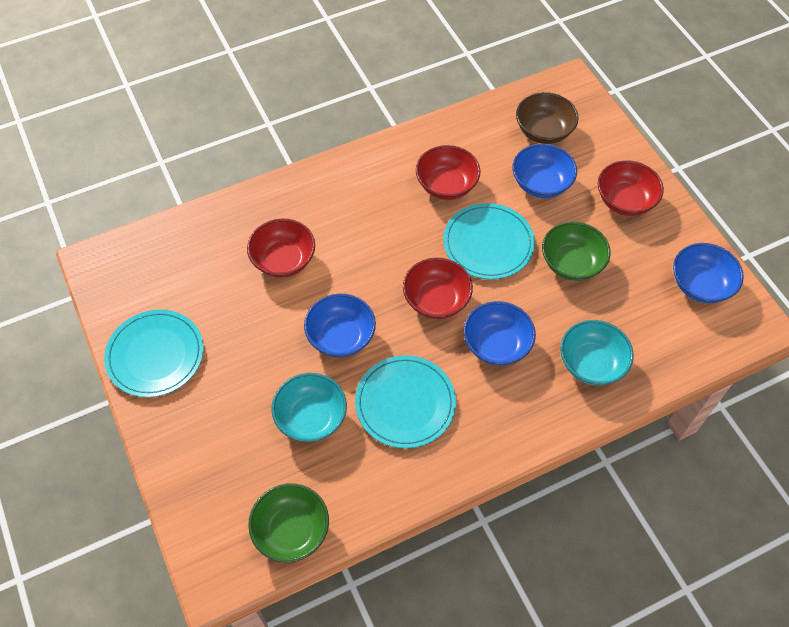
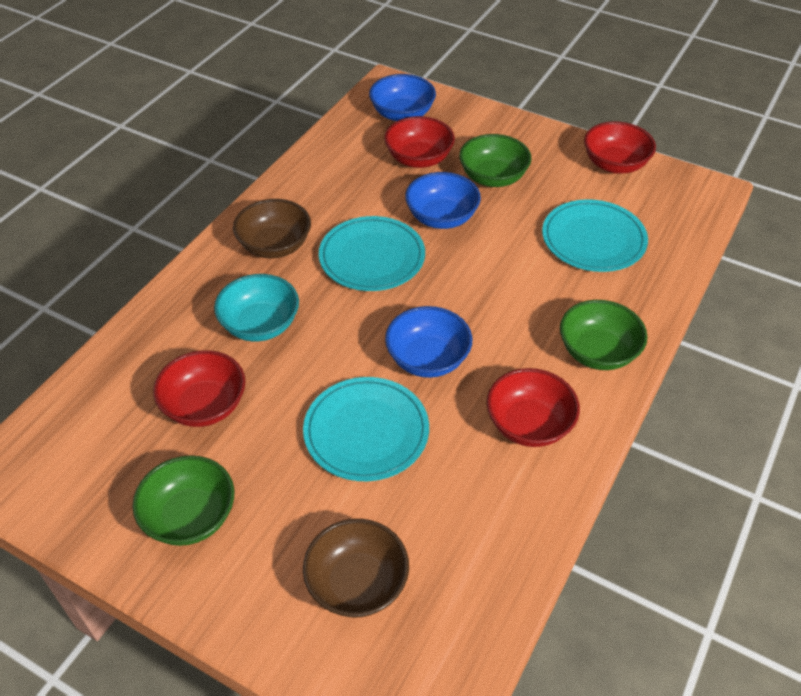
blue bowl: 4 -> 3
brown bowl: 1 -> 2
green bowl: 2 -> 3
turquoise bowl: 2 -> 1

